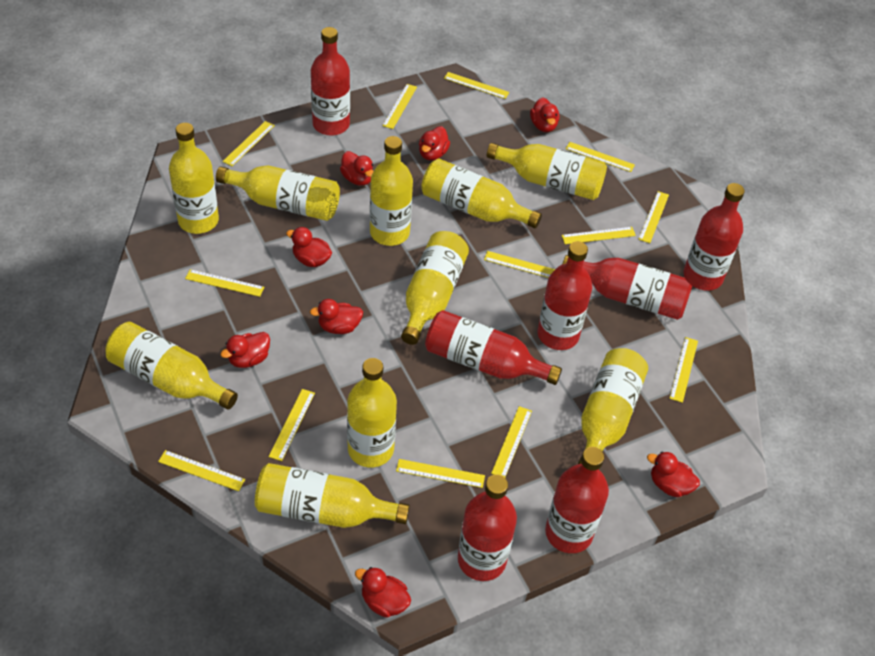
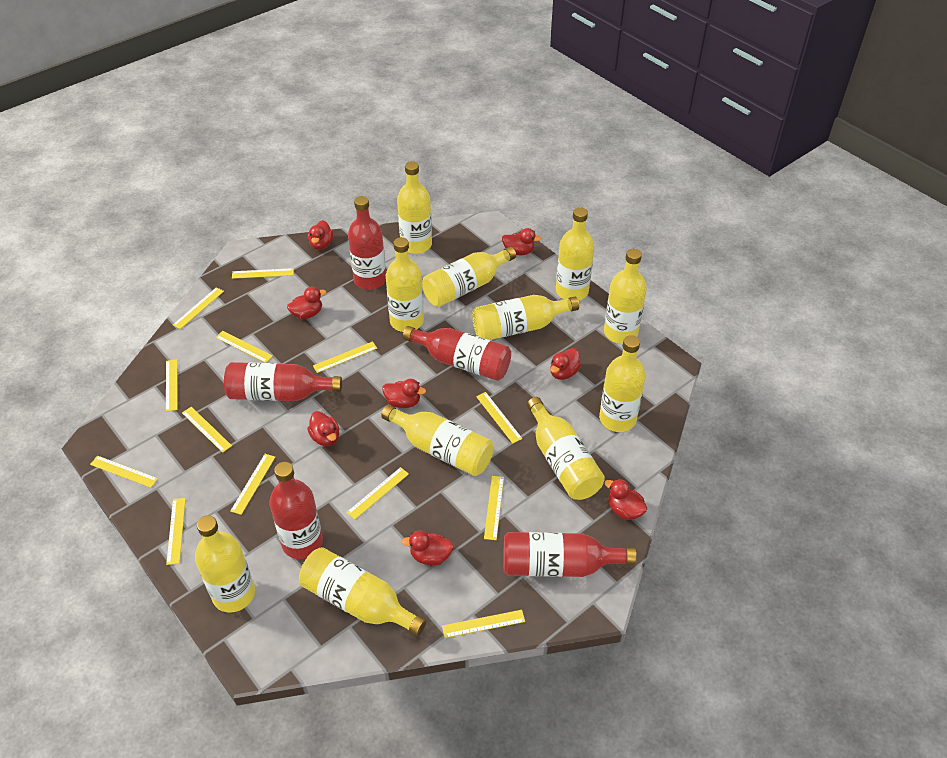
red bottle: 7 -> 5
yellow bottle: 10 -> 11

